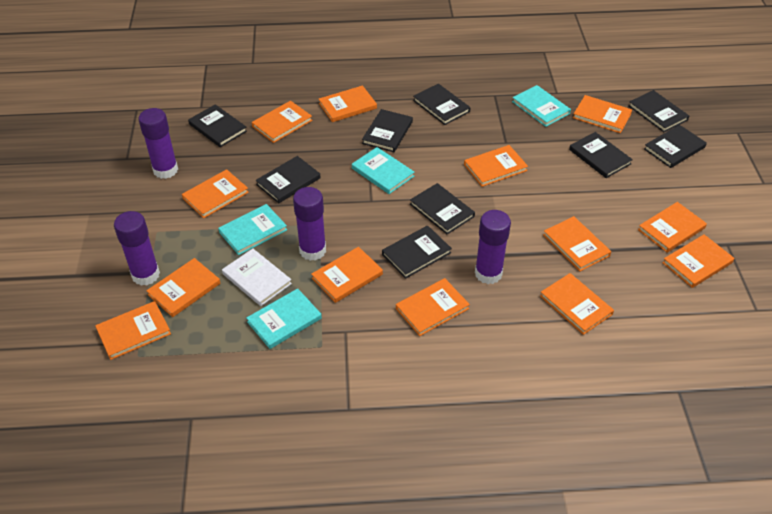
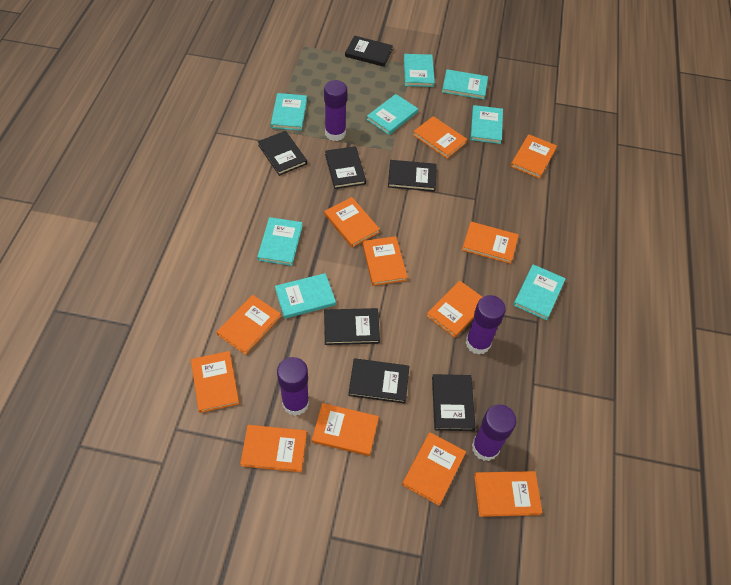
black book: 9 -> 7
orange book: 13 -> 12
turquoise book: 4 -> 8
white book: 1 -> 0

